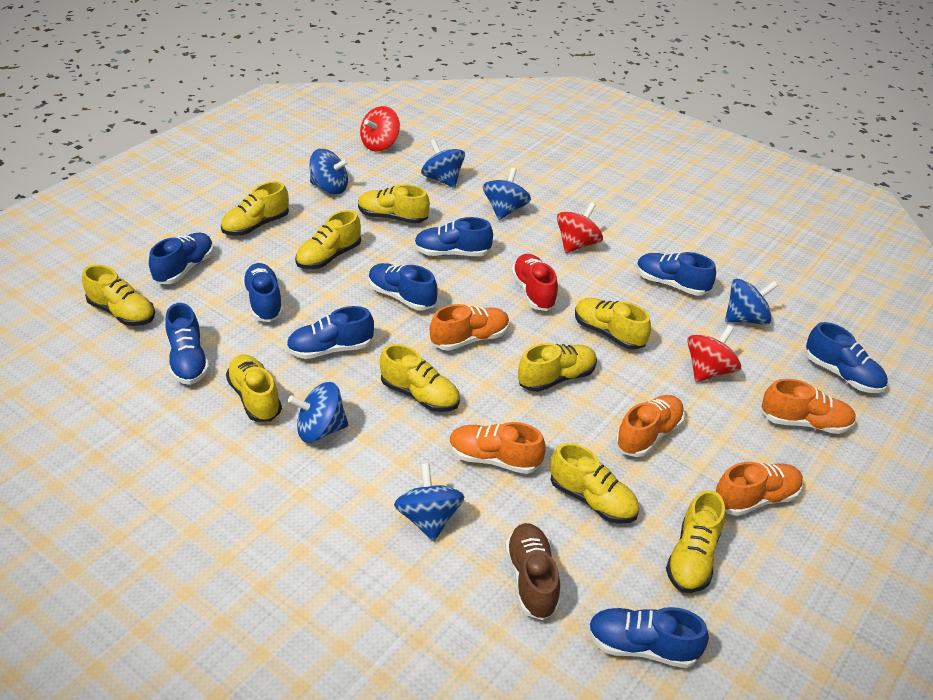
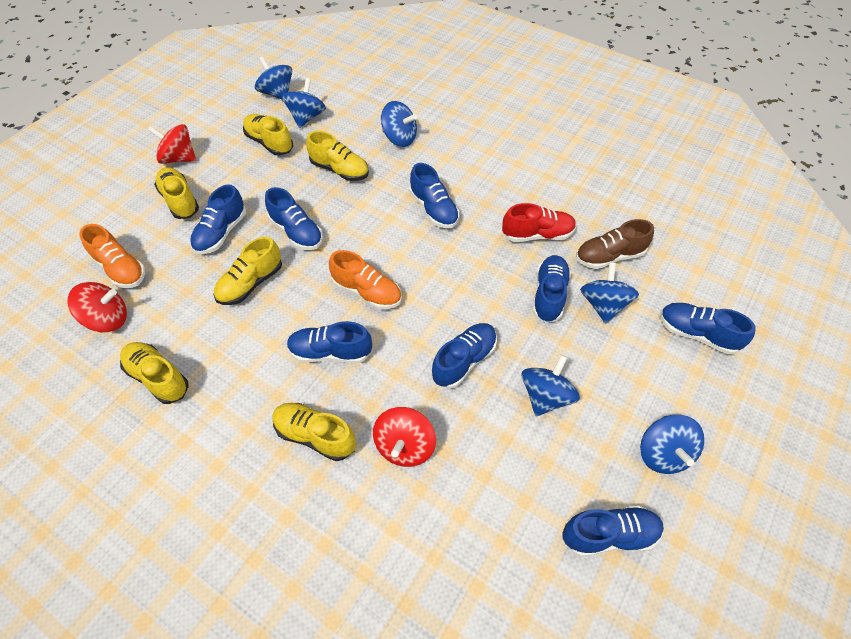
blue shoe: 9 -> 8
orange shoe: 5 -> 2
yellow shoe: 10 -> 6

